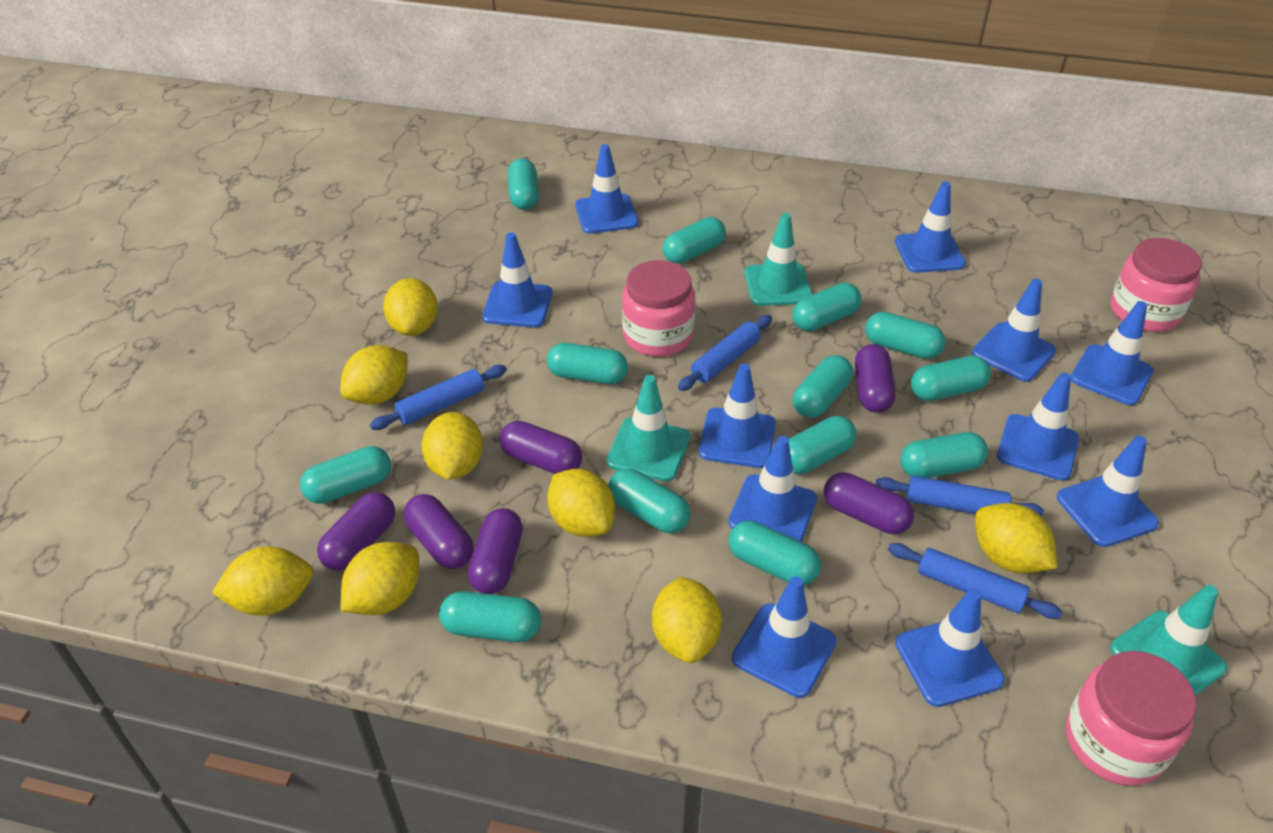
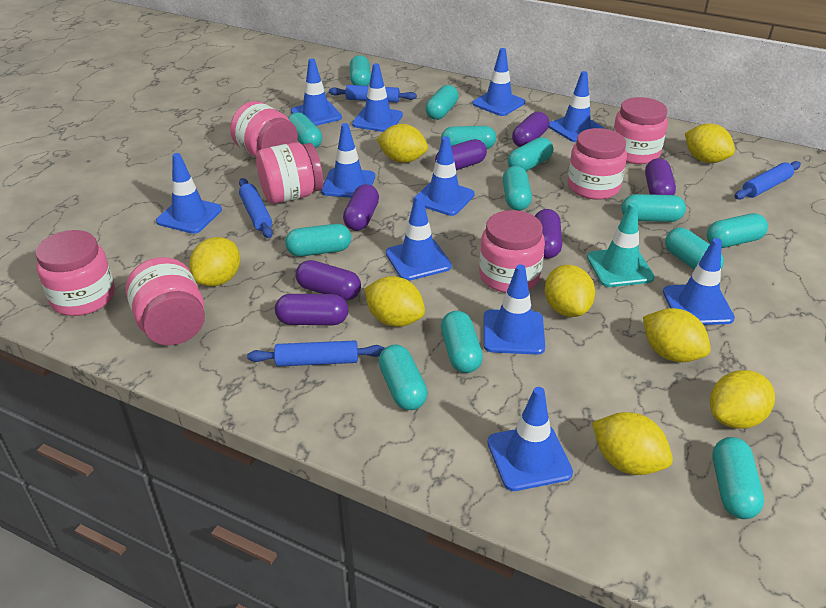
pink jar: 3 -> 7
purple capsule: 6 -> 7
turquoise traffic cone: 3 -> 1

